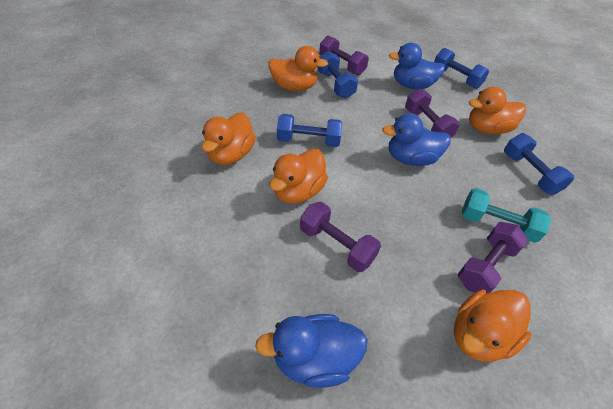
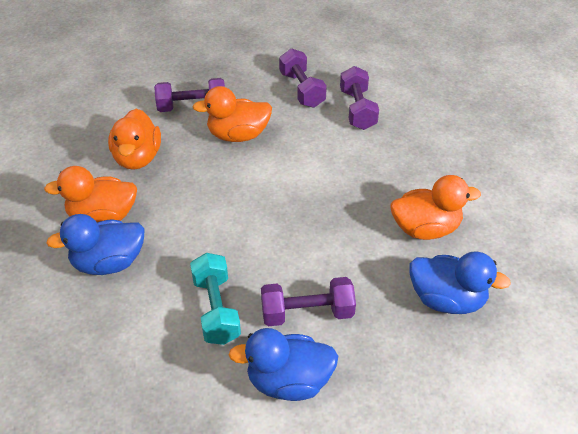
blue dumbbell: 4 -> 0
orange duck: 5 -> 4

